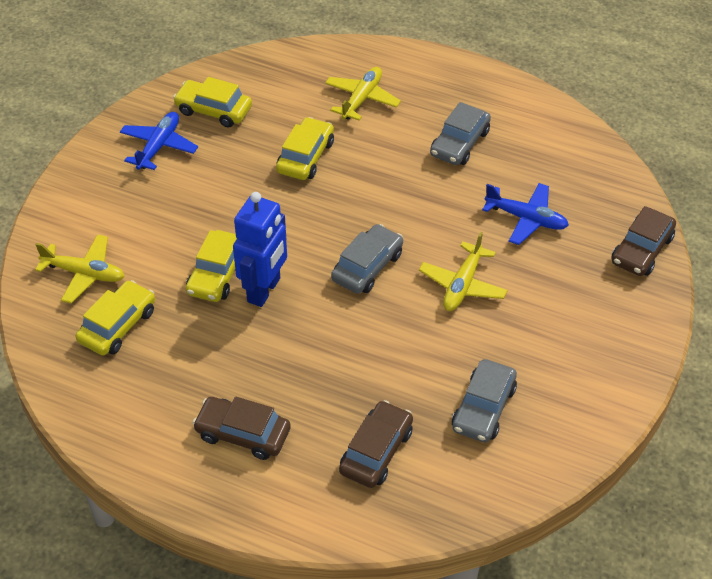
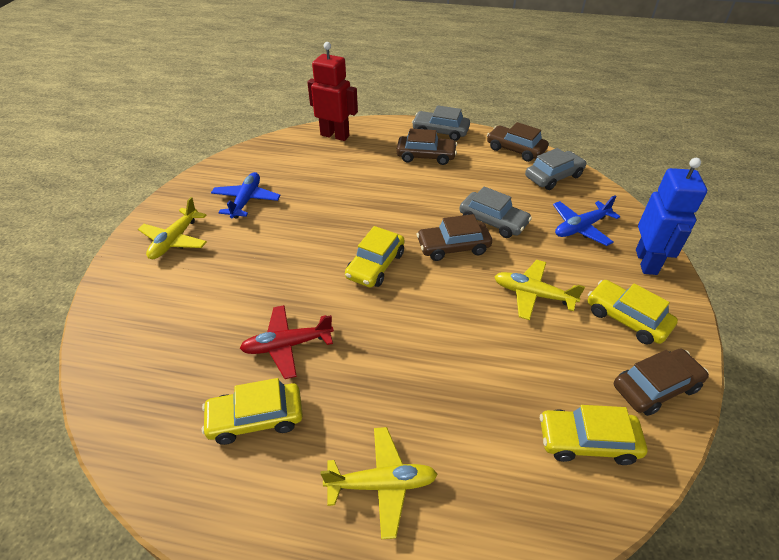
brown car: 3 -> 4
red plane: 0 -> 1
red robot: 0 -> 1

